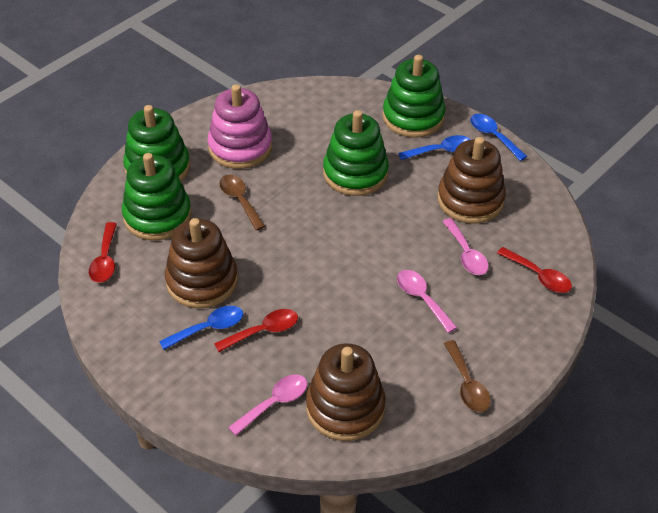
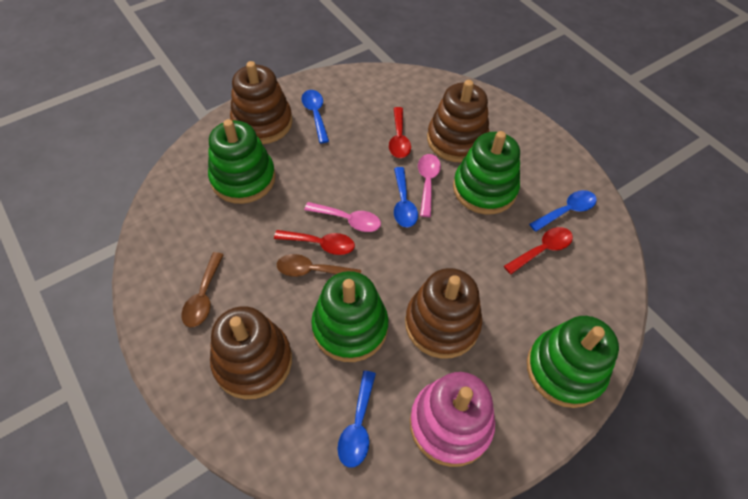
blue spoon: 3 -> 4
brown stacking toy: 3 -> 4
pink spoon: 3 -> 2

